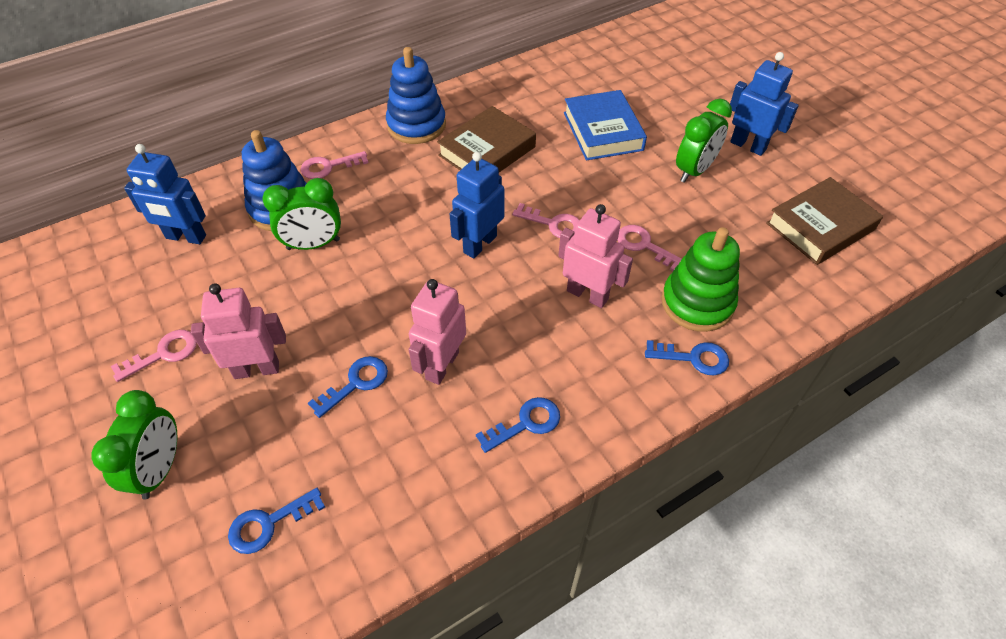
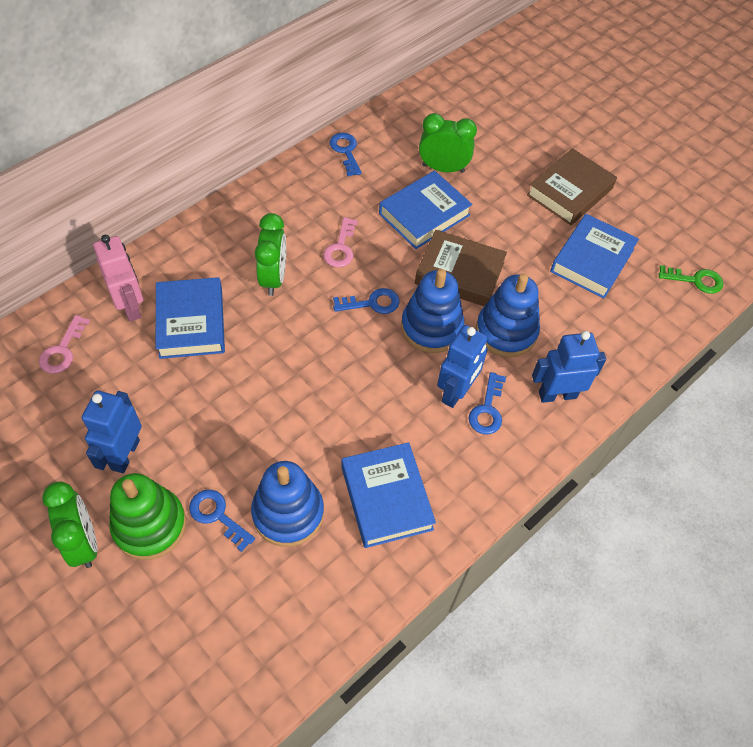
blue book: 1 -> 4
blue stacking toy: 2 -> 3
green key: 0 -> 1
pink key: 4 -> 2
pink robot: 3 -> 1

